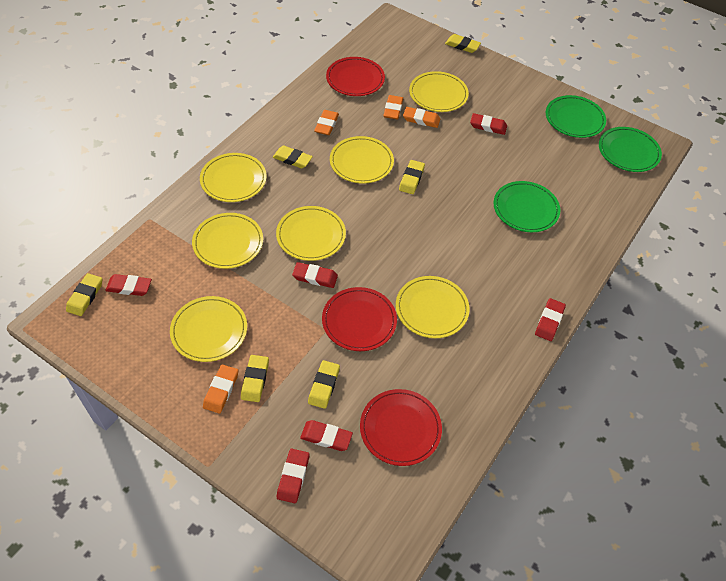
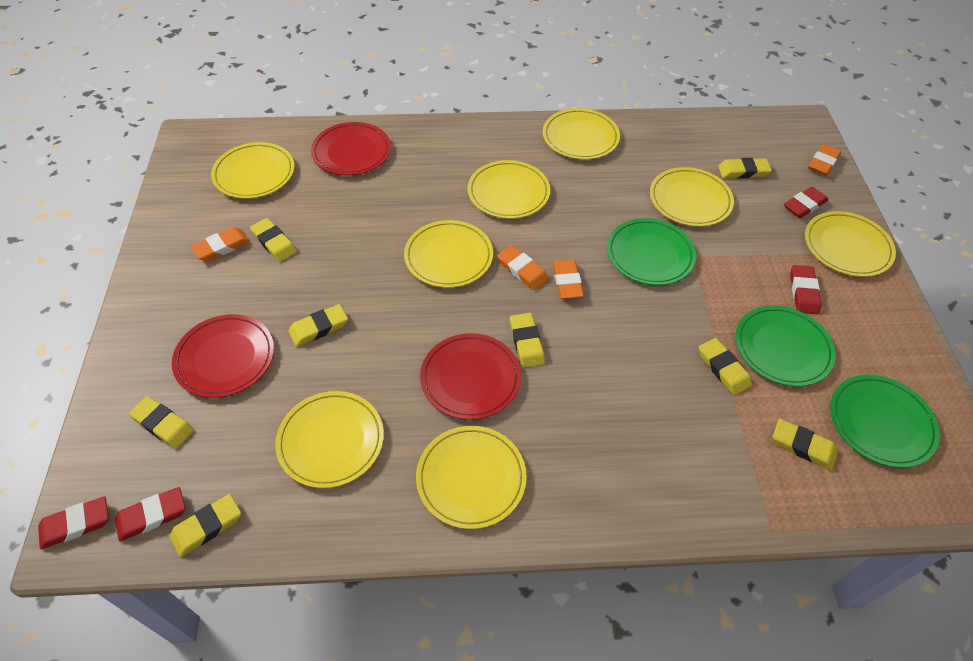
red eraser: 6 -> 4
yellow eraser: 6 -> 8
yellow plate: 7 -> 8

